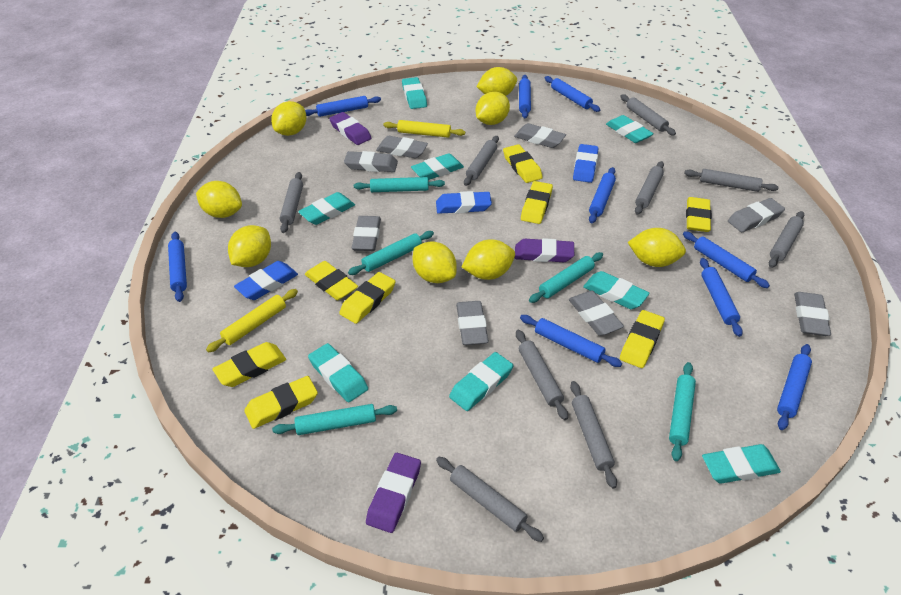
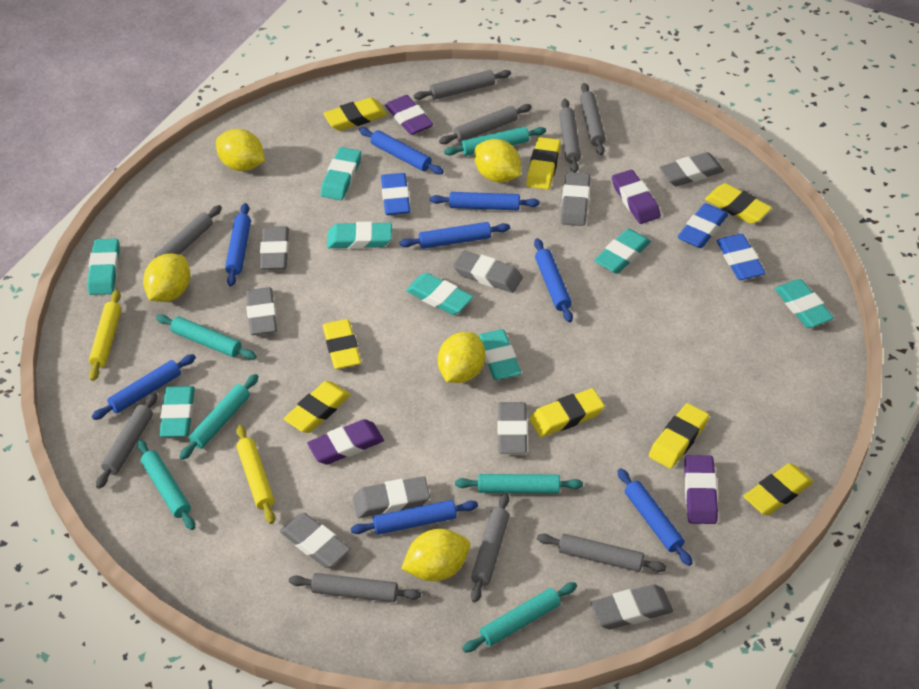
blue rolling pin: 9 -> 8
grey eraser: 8 -> 9
purple eraser: 3 -> 4
turquoise rolling pin: 5 -> 6
yellow lemon: 8 -> 5

